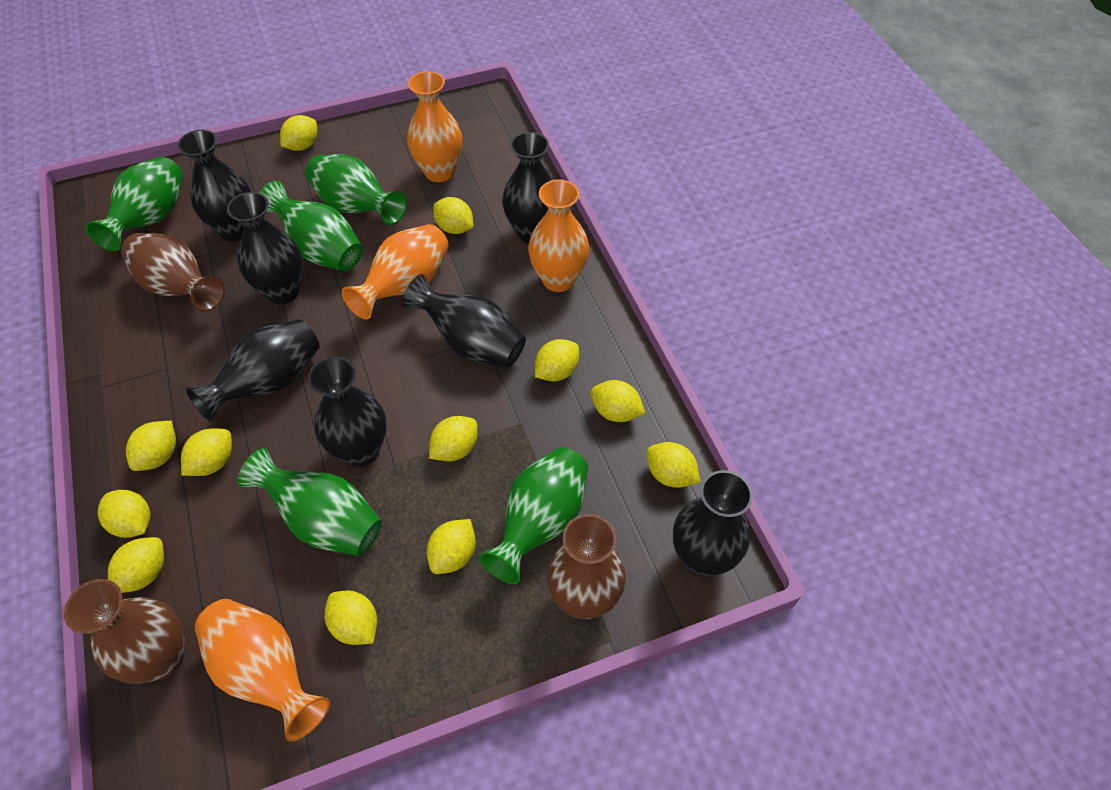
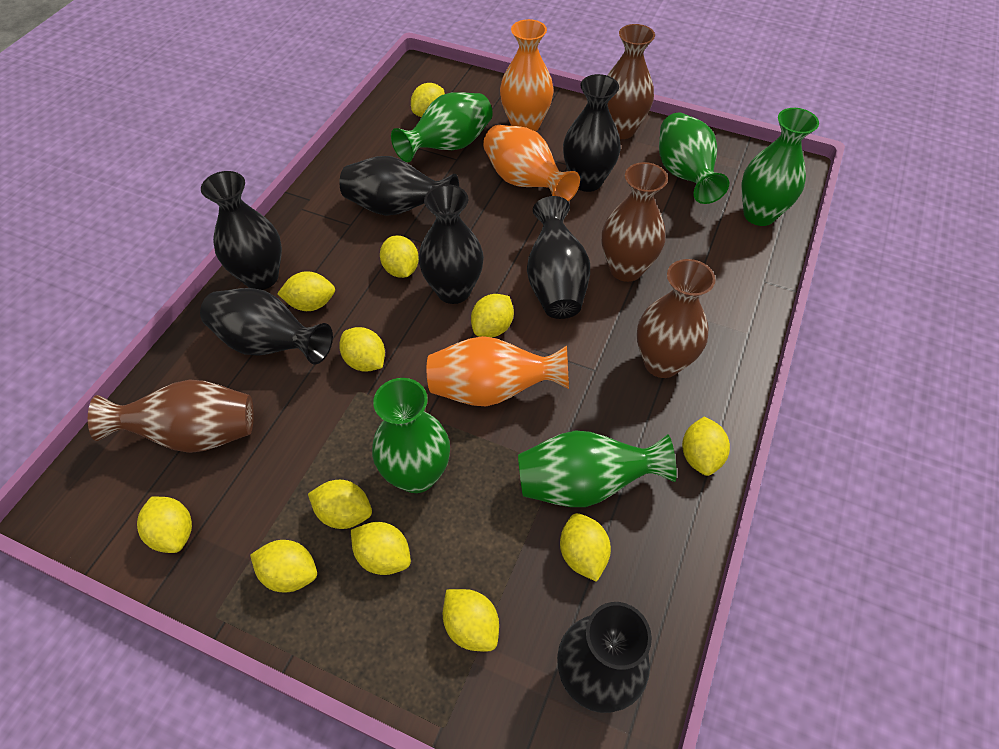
brown vase: 3 -> 4
orange vase: 4 -> 3

